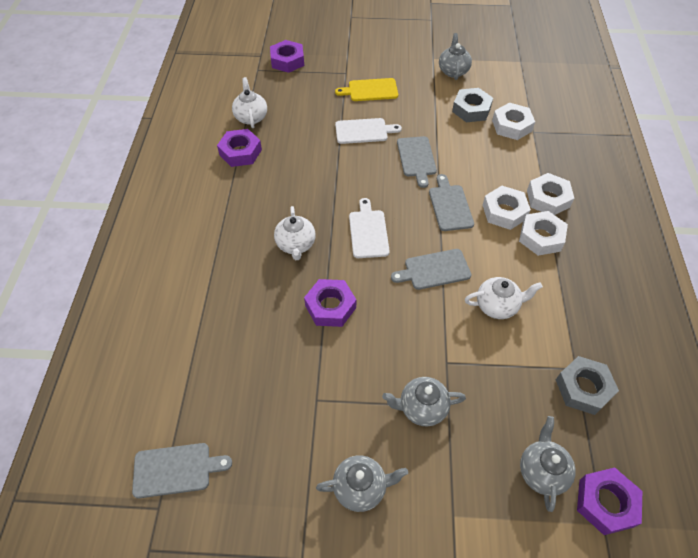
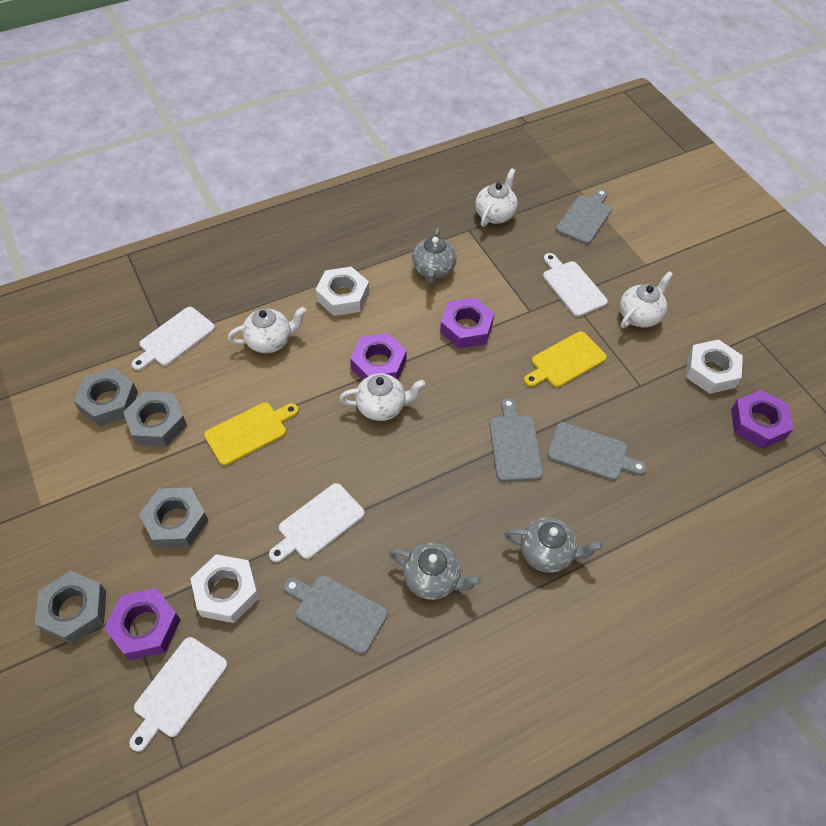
grey nut: 2 -> 4
grey teapot: 4 -> 3
white cutting board: 2 -> 4
white nut: 4 -> 3
white teapot: 3 -> 4
yellow cutting board: 1 -> 2

